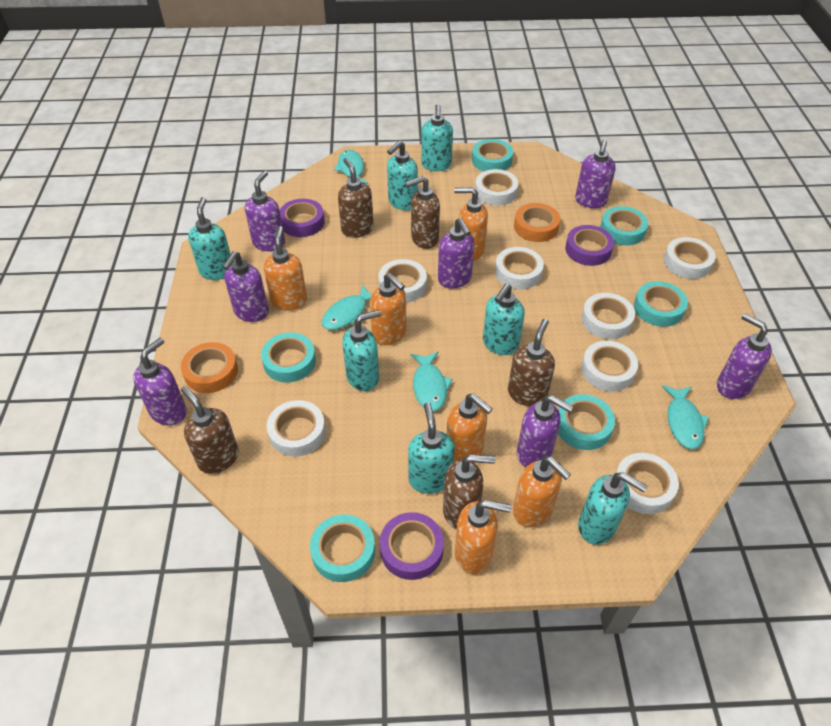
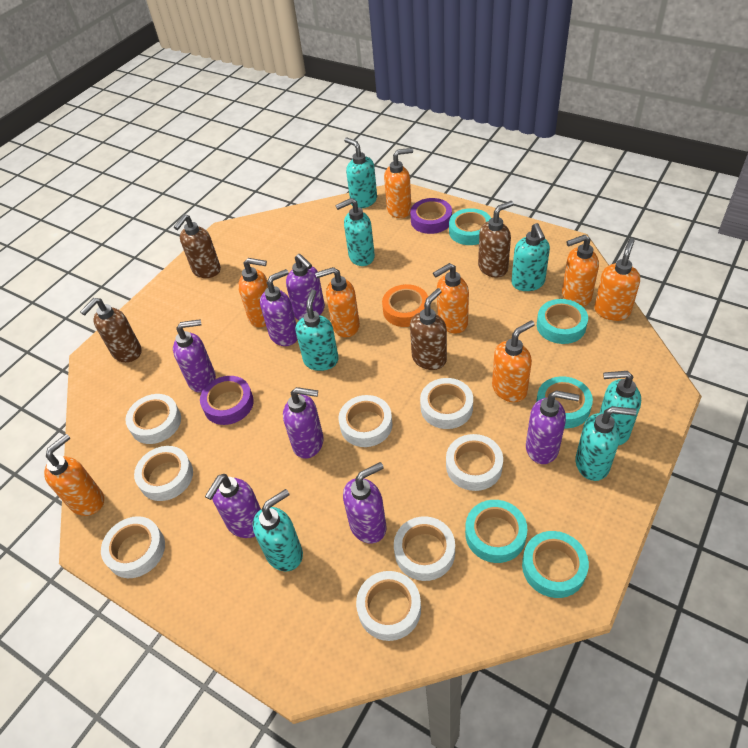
brown soap dispenser: 5 -> 4
orange soap dispenser: 6 -> 8
orange tape: 2 -> 1
purple tape: 3 -> 2
turquoise fish: 4 -> 0
turquoise tape: 6 -> 5

